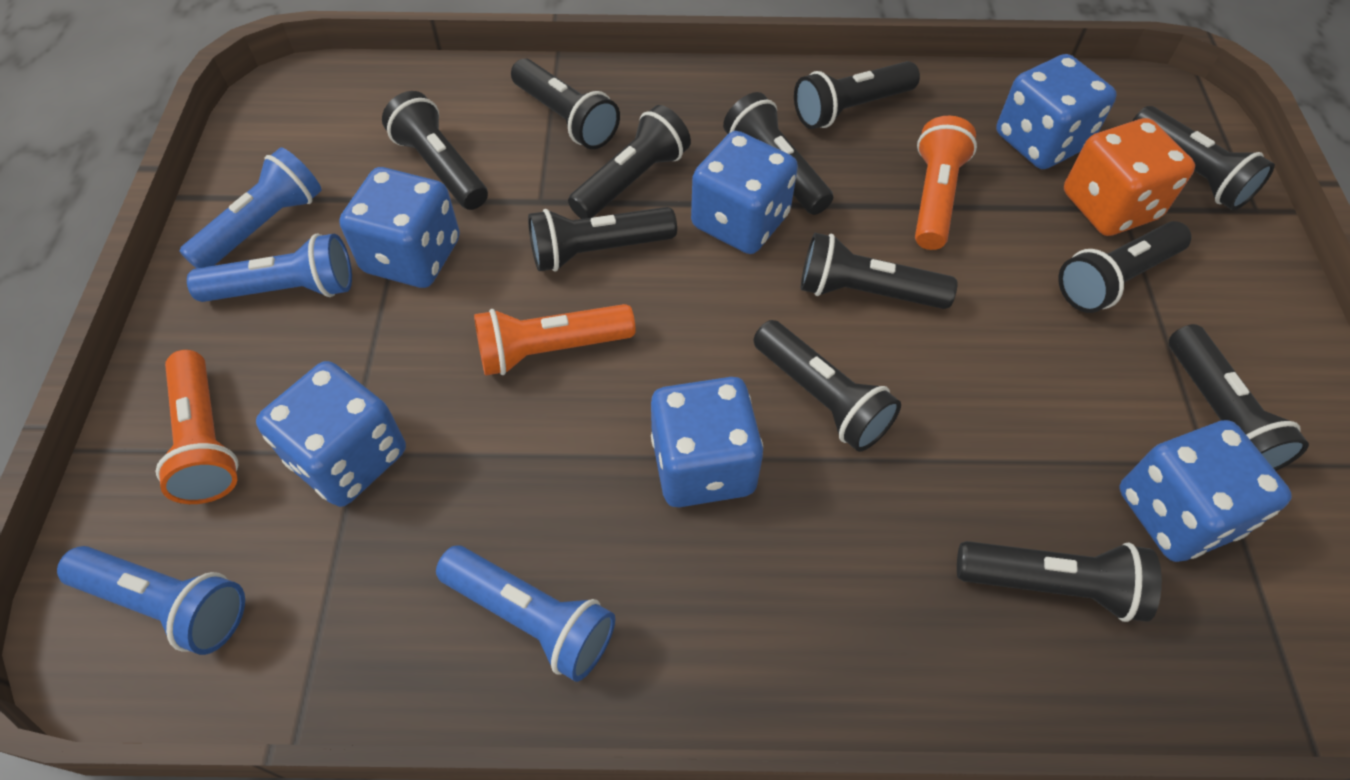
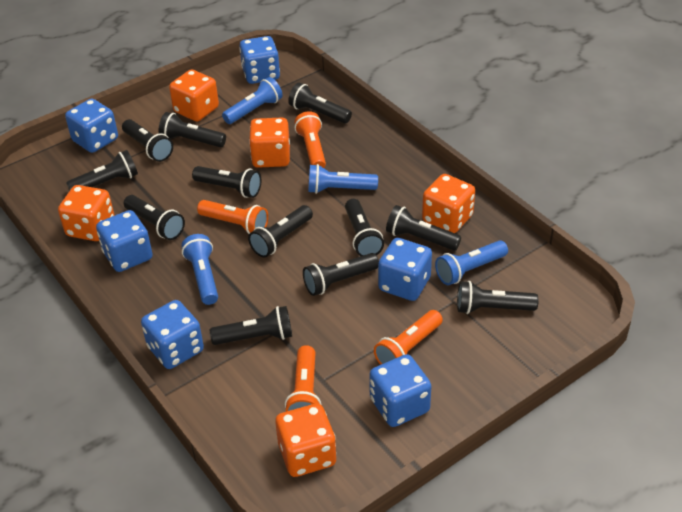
orange dice: 1 -> 5
orange flashlight: 3 -> 4

